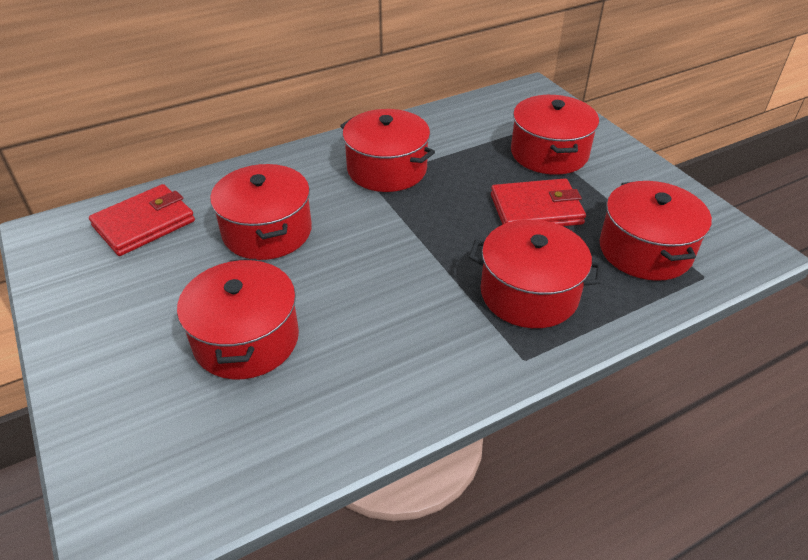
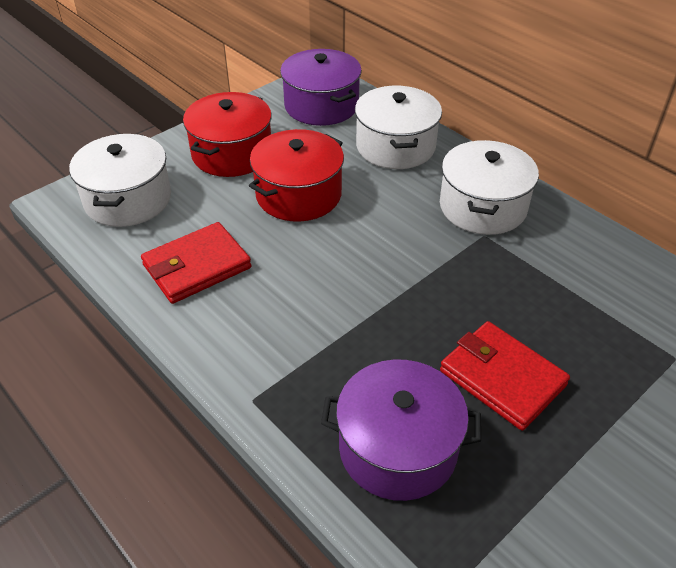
purple pot: 0 -> 2
red pot: 6 -> 2
white pot: 0 -> 3

